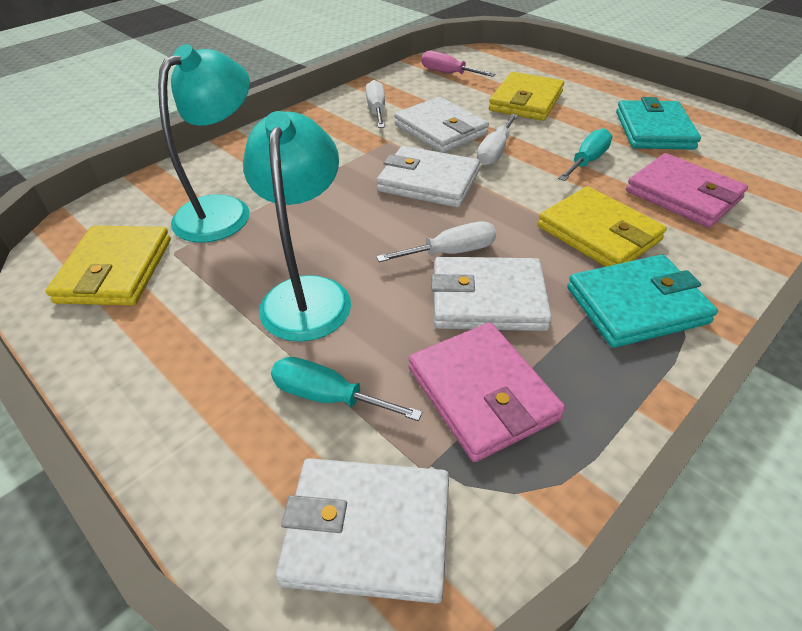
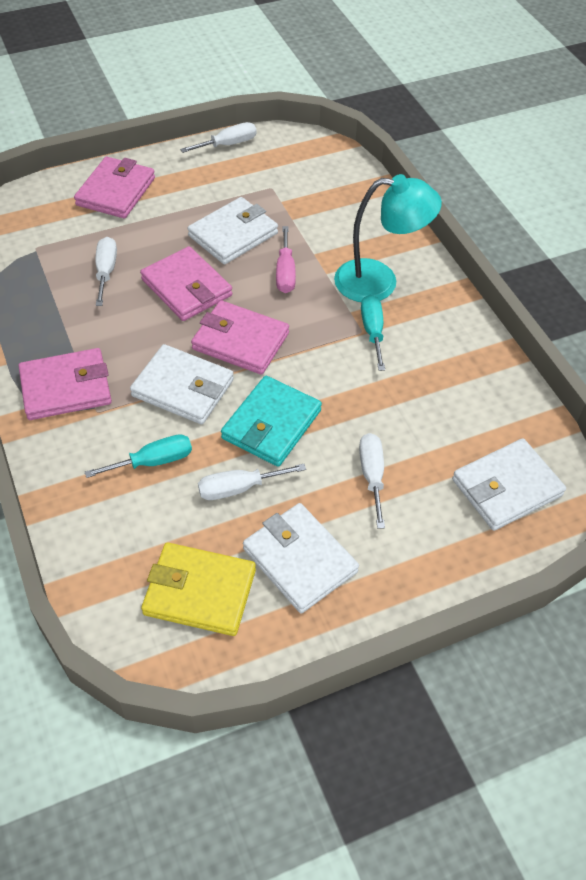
pink wallet: 2 -> 4
turquoise lamp: 2 -> 1
turquoise wallet: 2 -> 1
white screwdriver: 3 -> 4
yellow wallet: 3 -> 1

